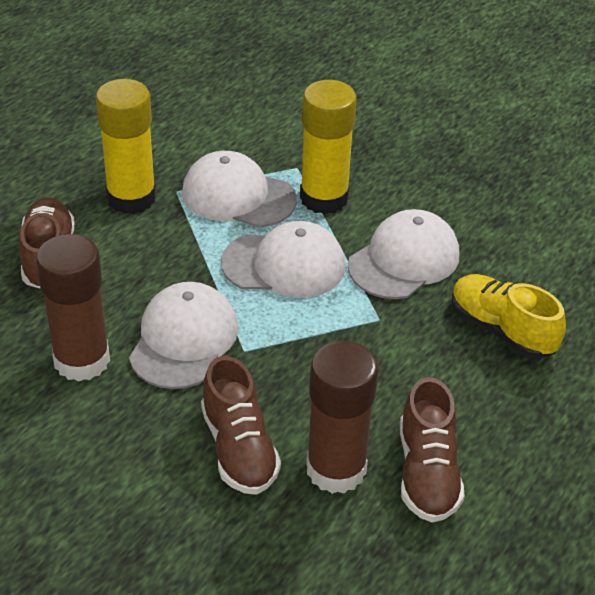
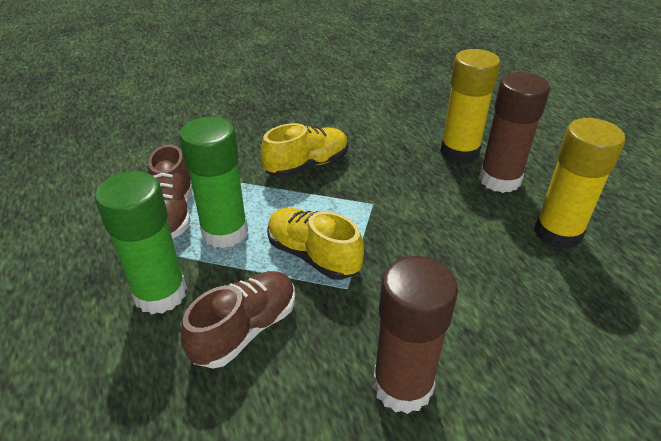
brown shoe: 3 -> 2
green glue stick: 0 -> 2
white cap: 4 -> 0
yellow shoe: 1 -> 2

